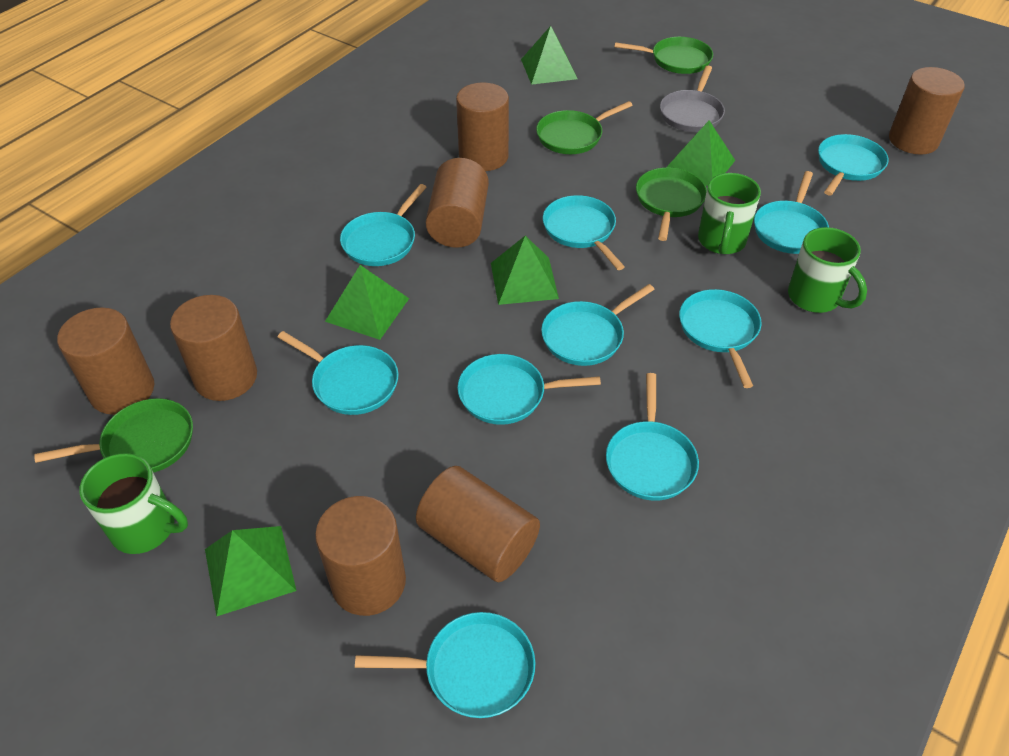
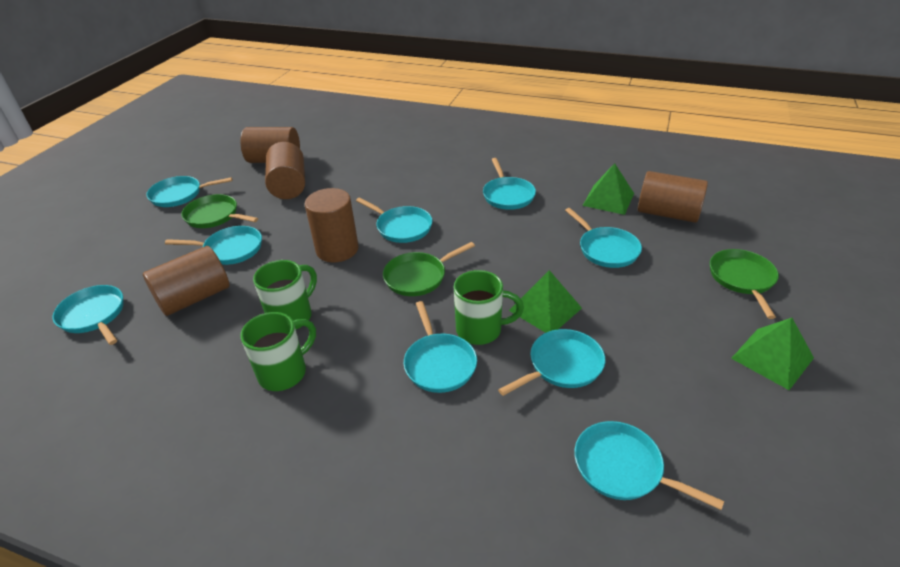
brown cylinder: 7 -> 5
green pan: 4 -> 3
green pyramid: 5 -> 3
grey pan: 1 -> 0
turquoise pan: 10 -> 9

